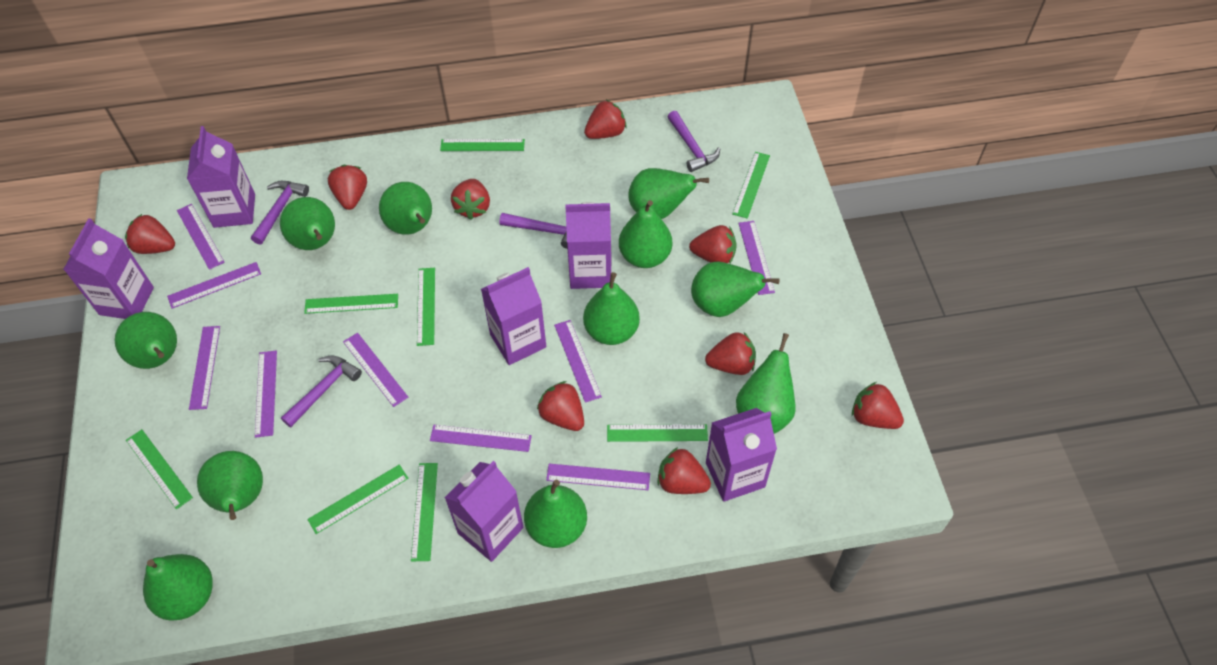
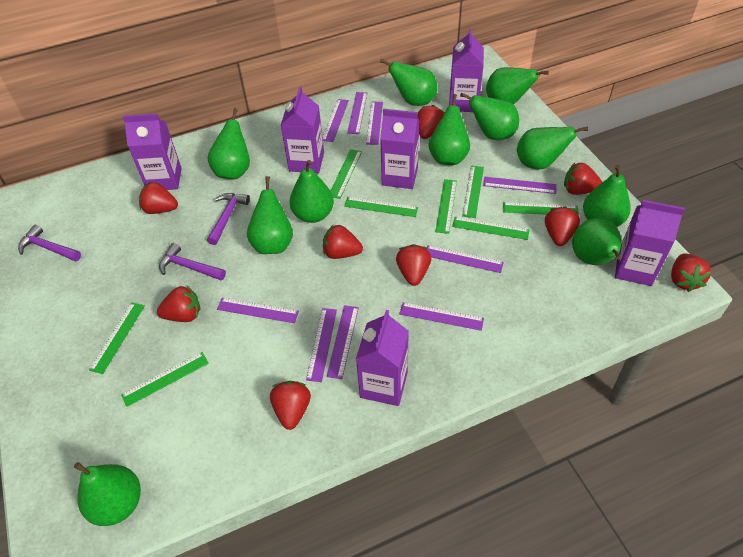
purple hammer: 4 -> 3

